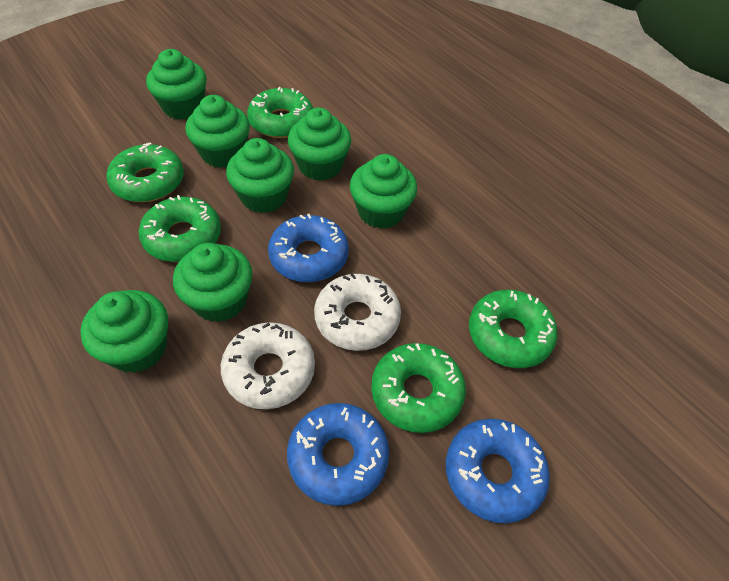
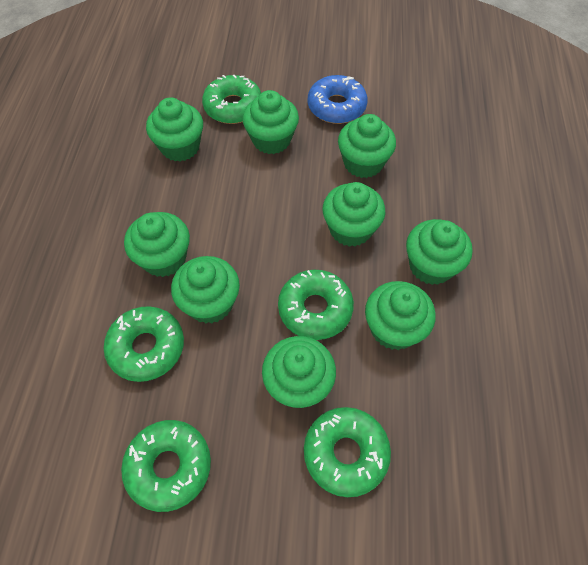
blue donut: 3 -> 1
green cupcake: 7 -> 9
white donut: 2 -> 0

